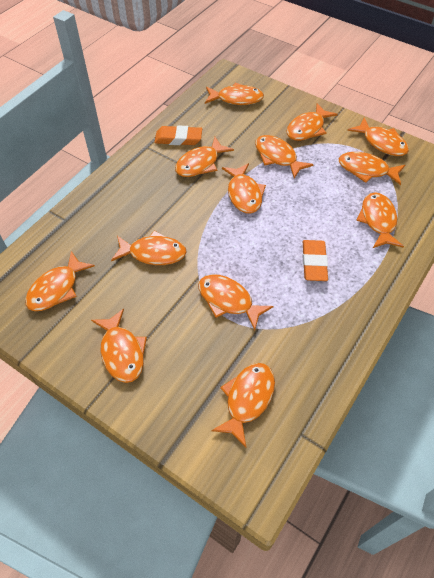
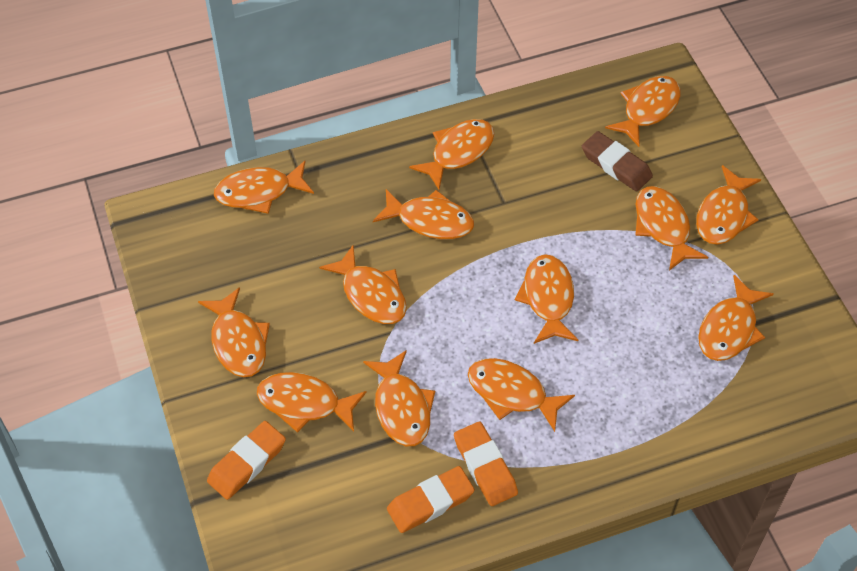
brown eraser: 0 -> 1
orange eraser: 2 -> 3

